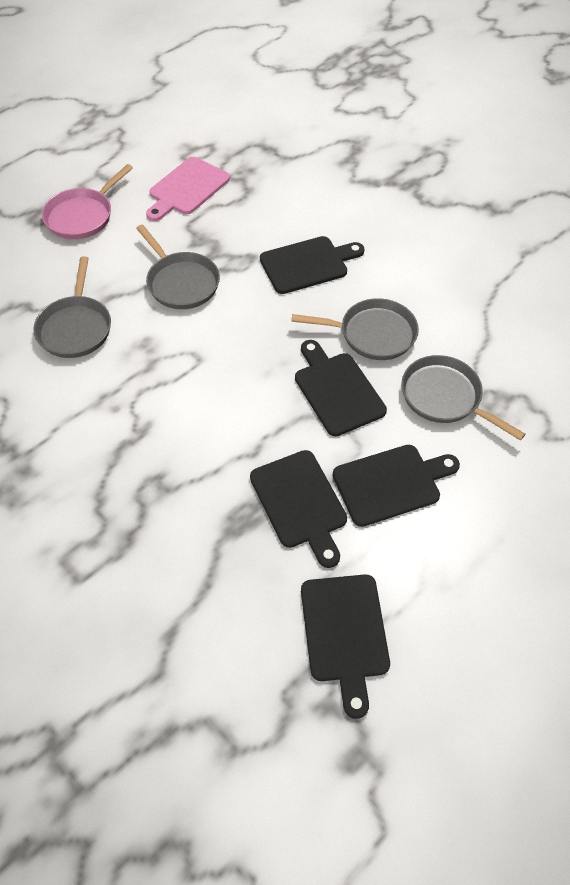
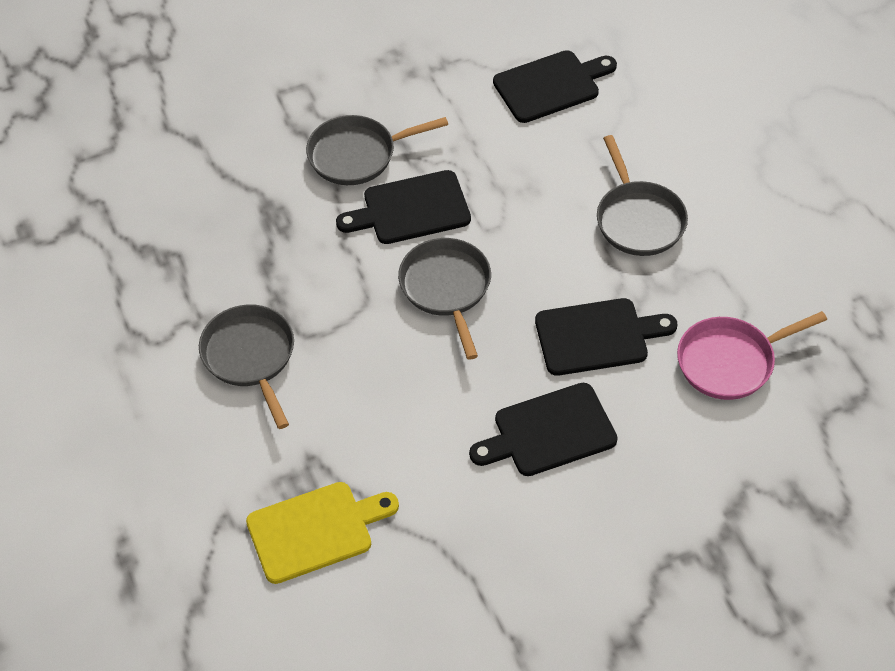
black cutting board: 5 -> 4
pink cutting board: 1 -> 0
yellow cutting board: 0 -> 1

